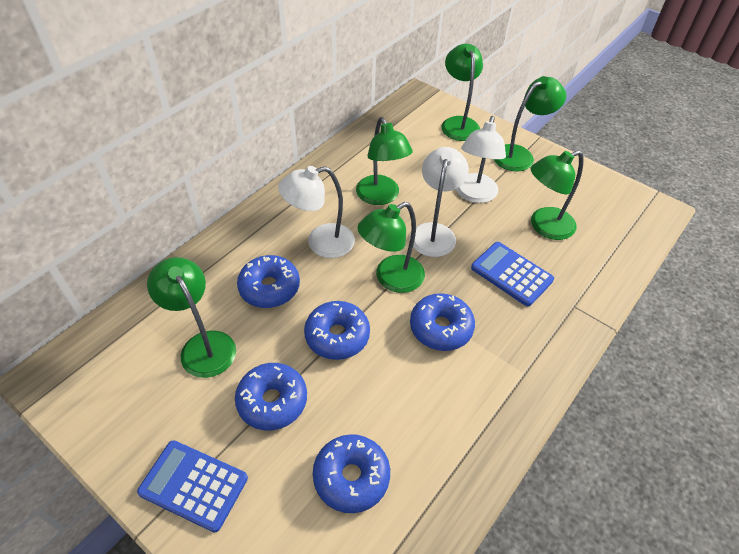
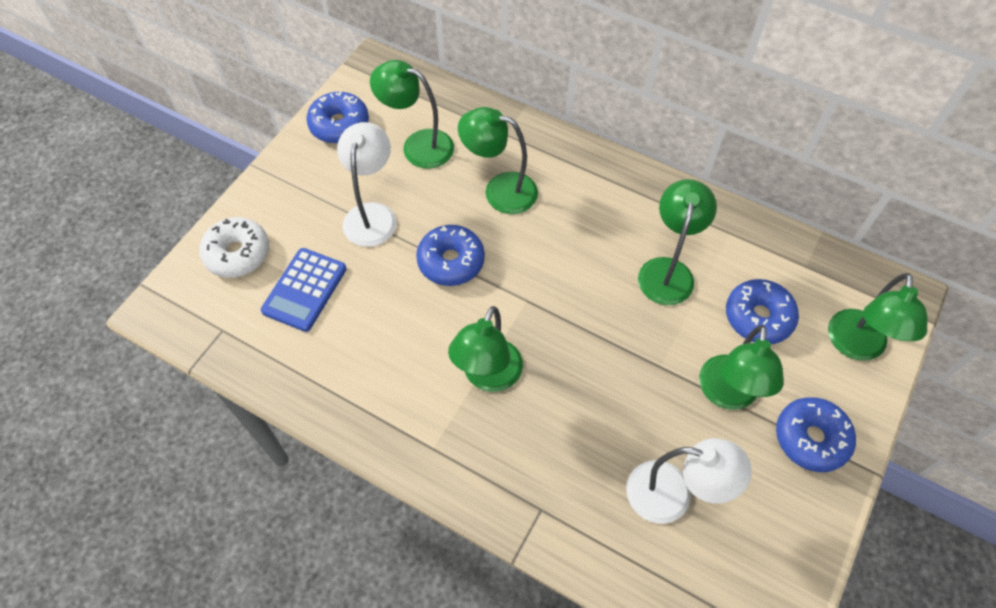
blue calculator: 2 -> 1
blue donut: 5 -> 4
white donut: 0 -> 1
white lamp: 3 -> 2

